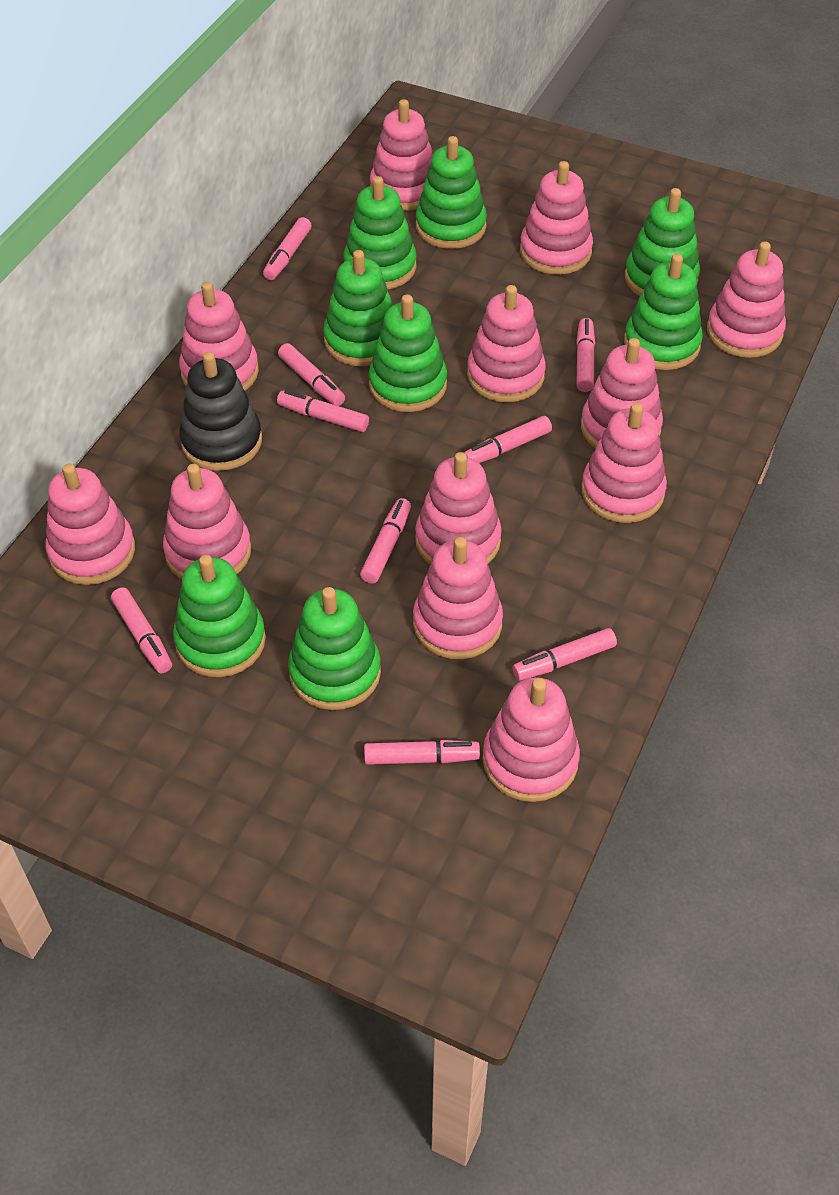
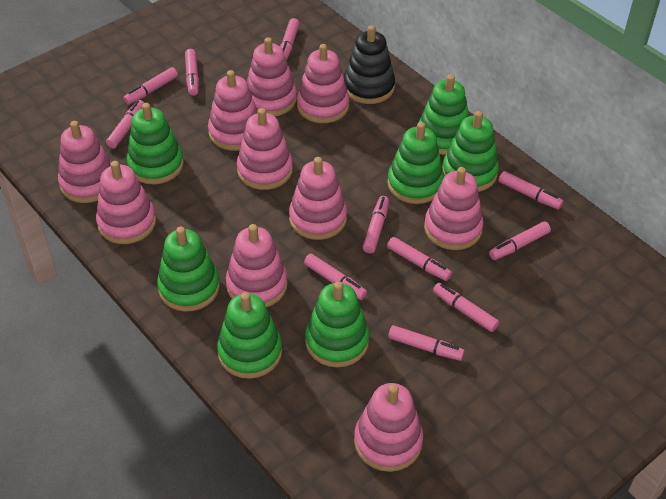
green stacking toy: 8 -> 7
pink marker: 9 -> 11
pink stacking toy: 12 -> 10

